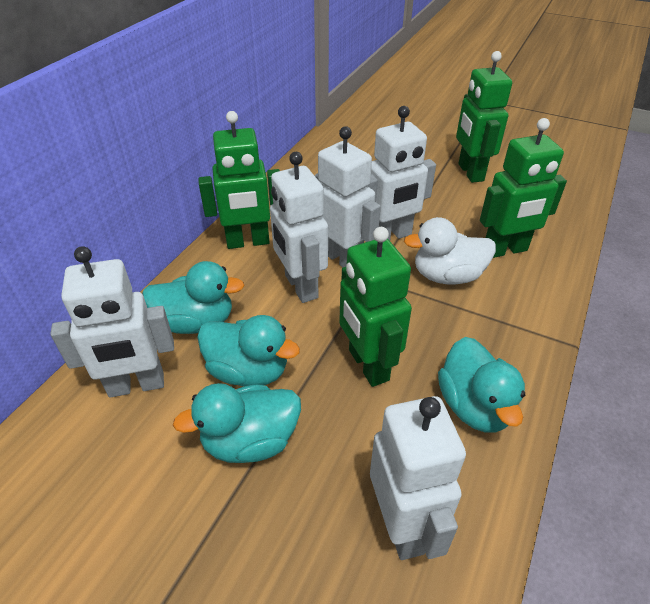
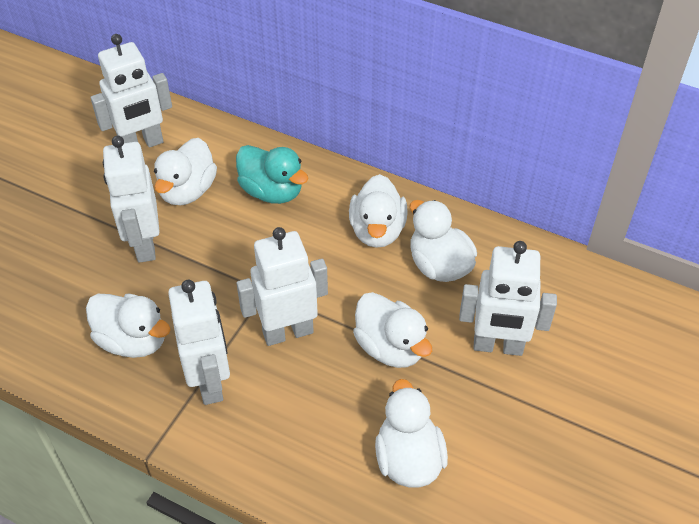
green robot: 4 -> 0
turquoise duck: 4 -> 1
white duck: 1 -> 6

